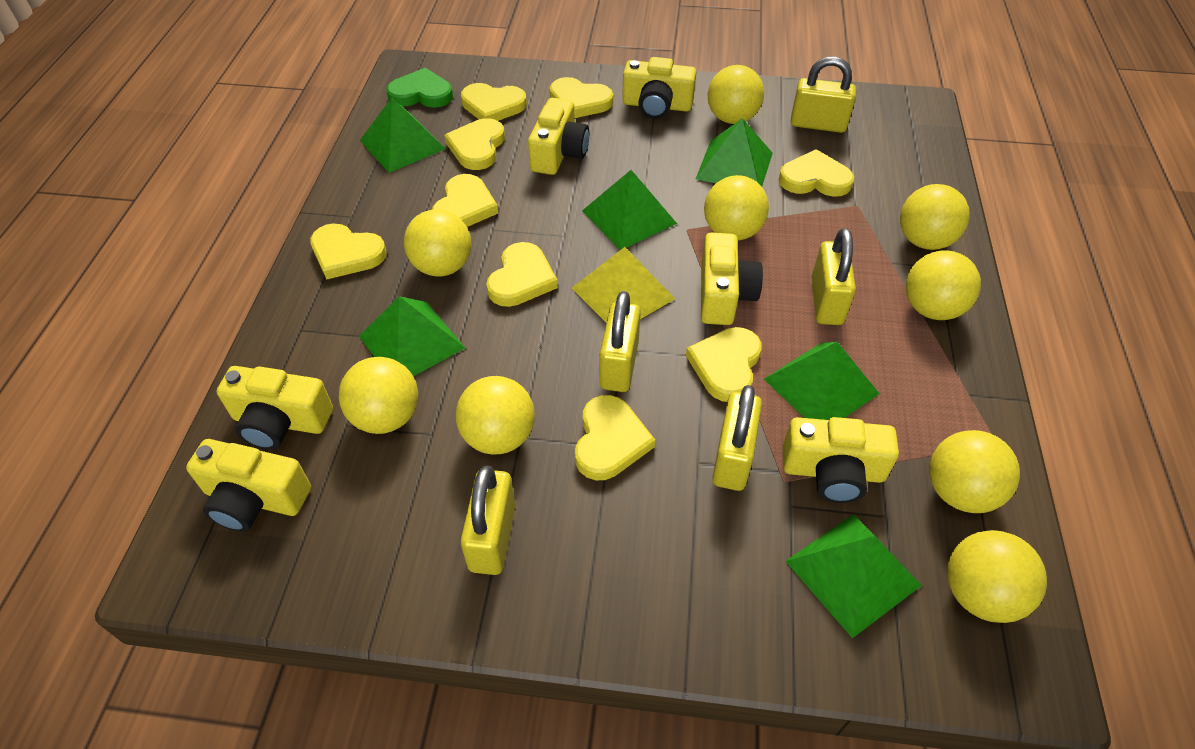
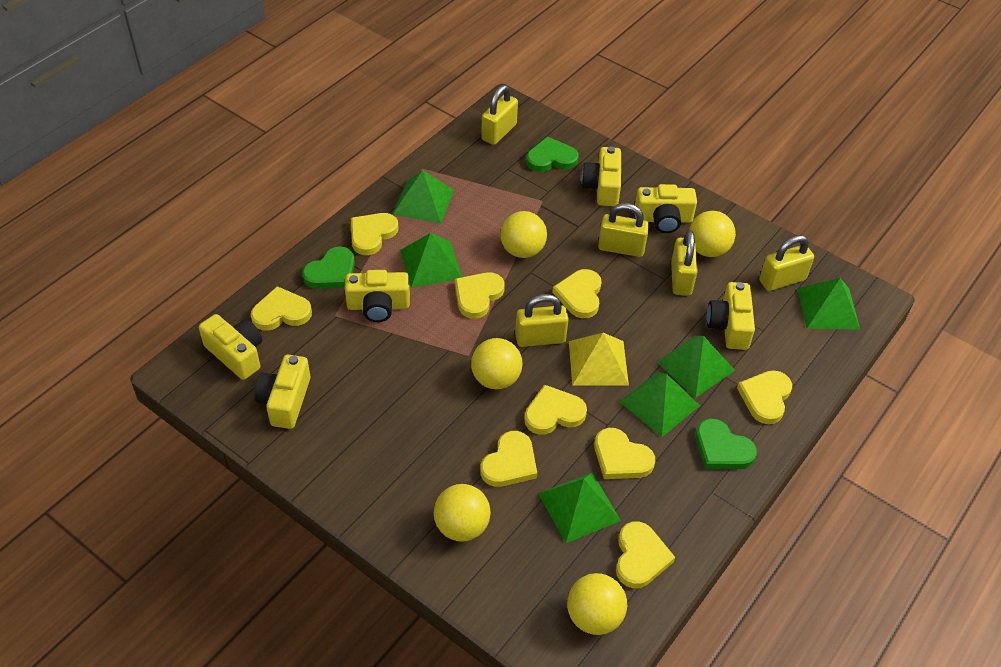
green heart: 1 -> 3
yellow ball: 9 -> 5

